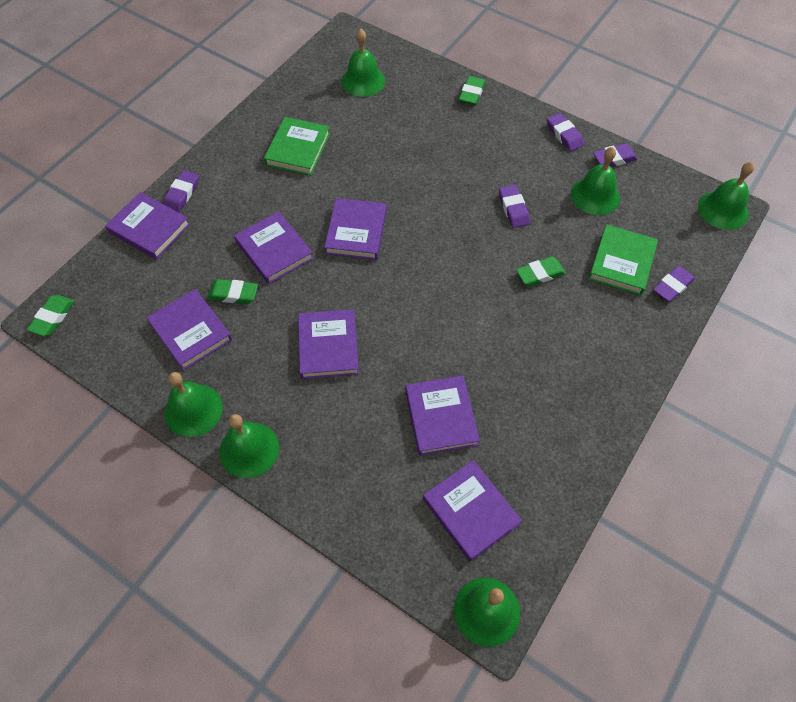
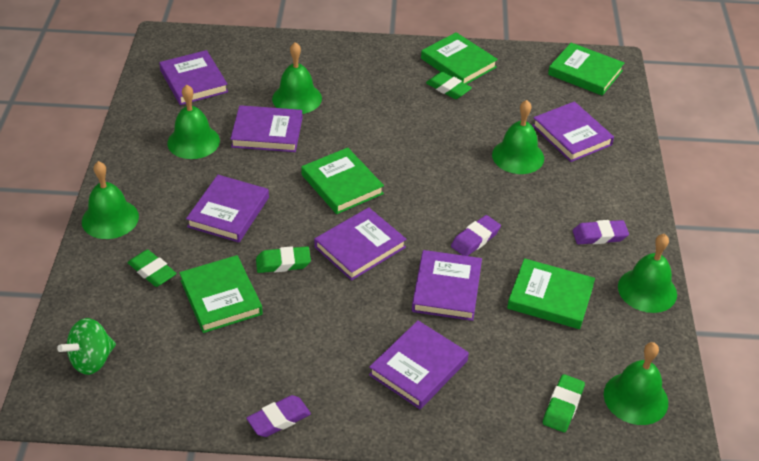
green book: 2 -> 5
green spinning top: 0 -> 1
purple eraser: 5 -> 3

